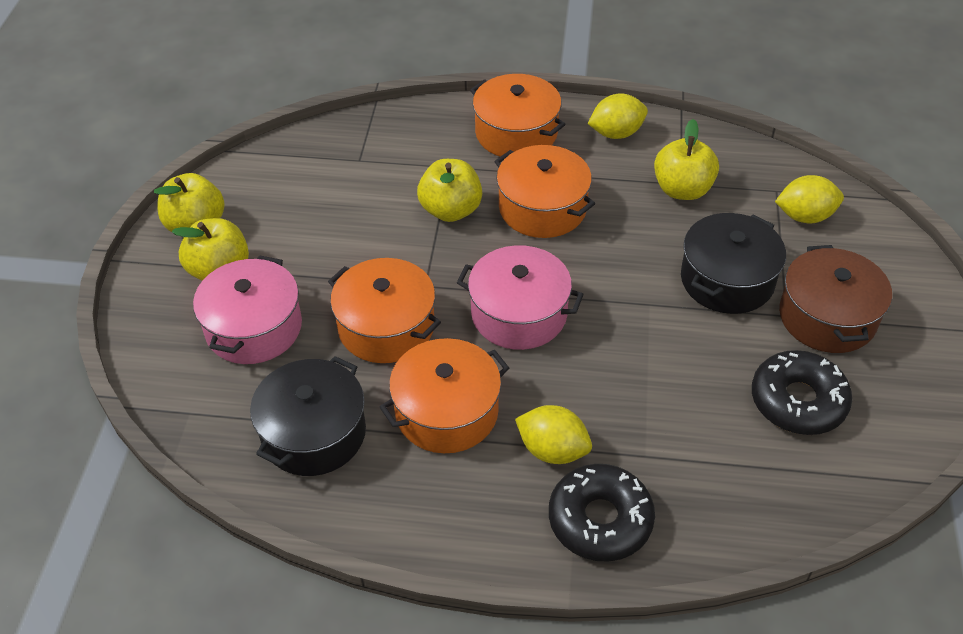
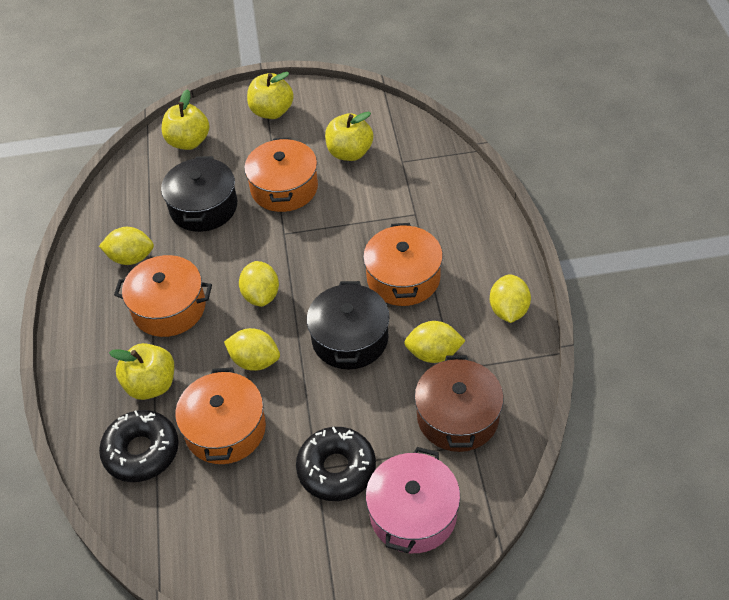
pink pot: 2 -> 1
yellow lemon: 3 -> 5

